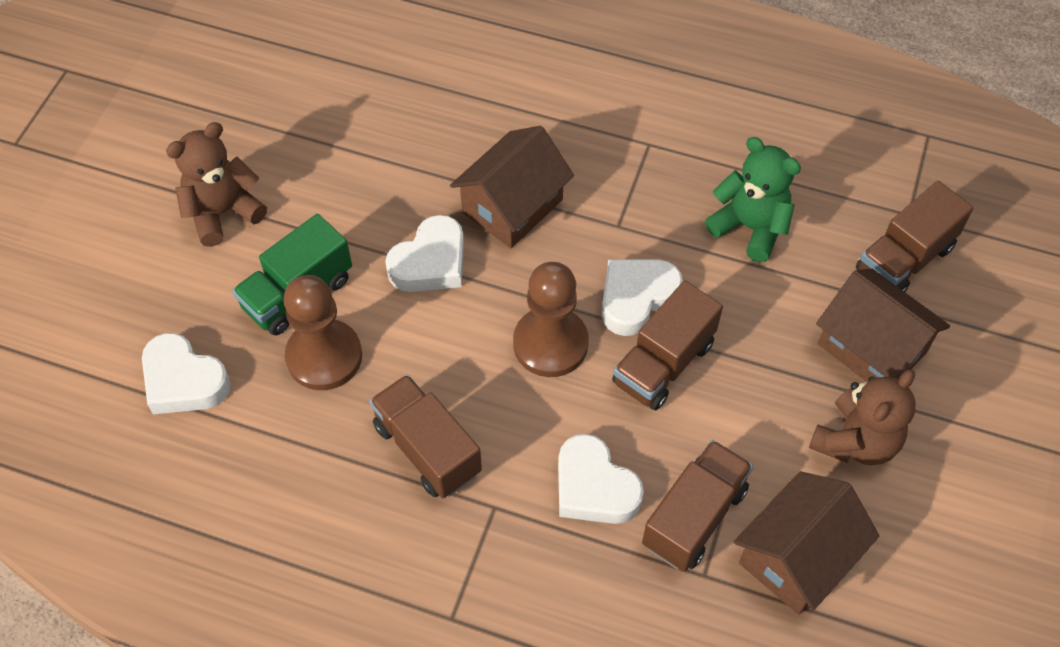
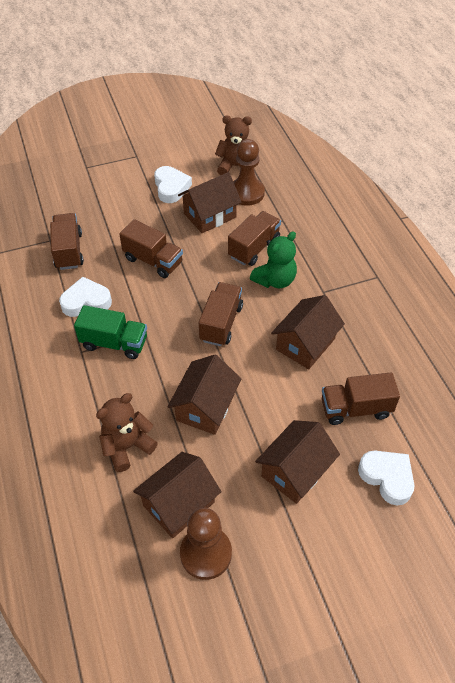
brown house: 3 -> 5
brown truck: 4 -> 5
white heart: 4 -> 3

